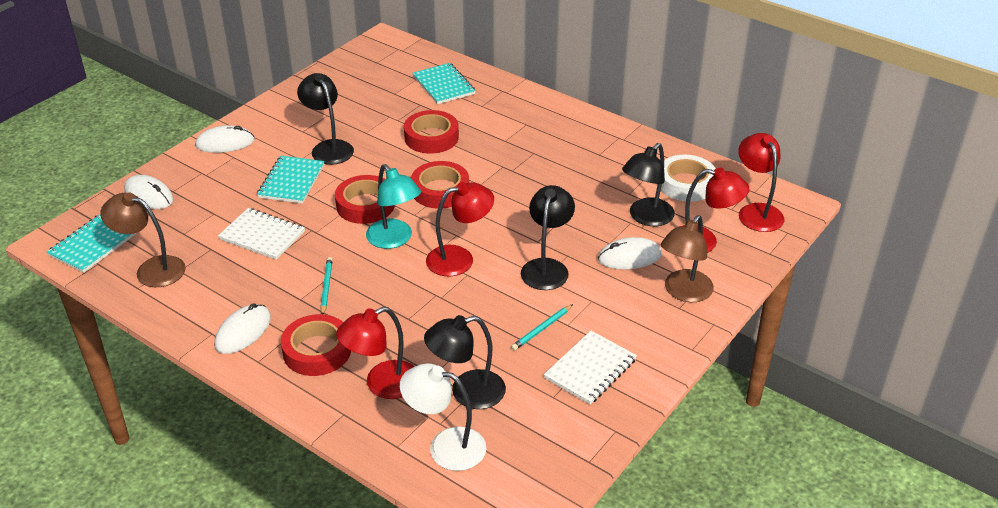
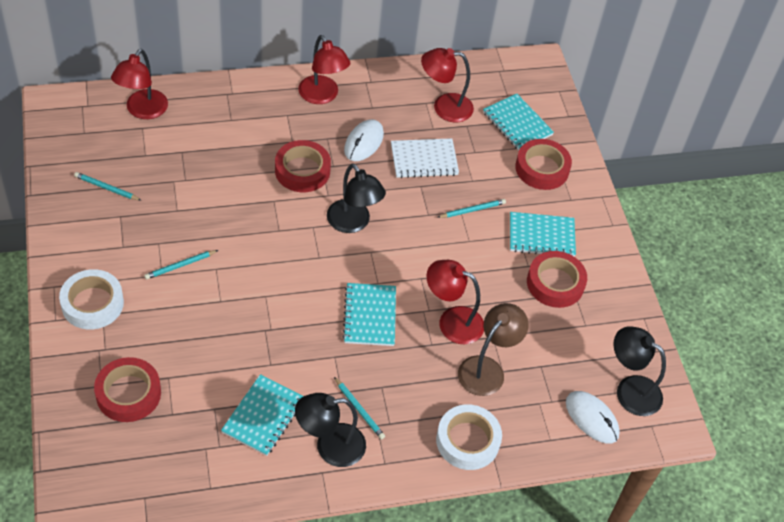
black lamp: 4 -> 3
brown lamp: 2 -> 1
turquoise lamp: 1 -> 0
turquoise notebook: 3 -> 4
turquoise pencil: 2 -> 4
white lamp: 1 -> 0
white mouse: 4 -> 2
white notebook: 2 -> 1
white tape: 1 -> 2

